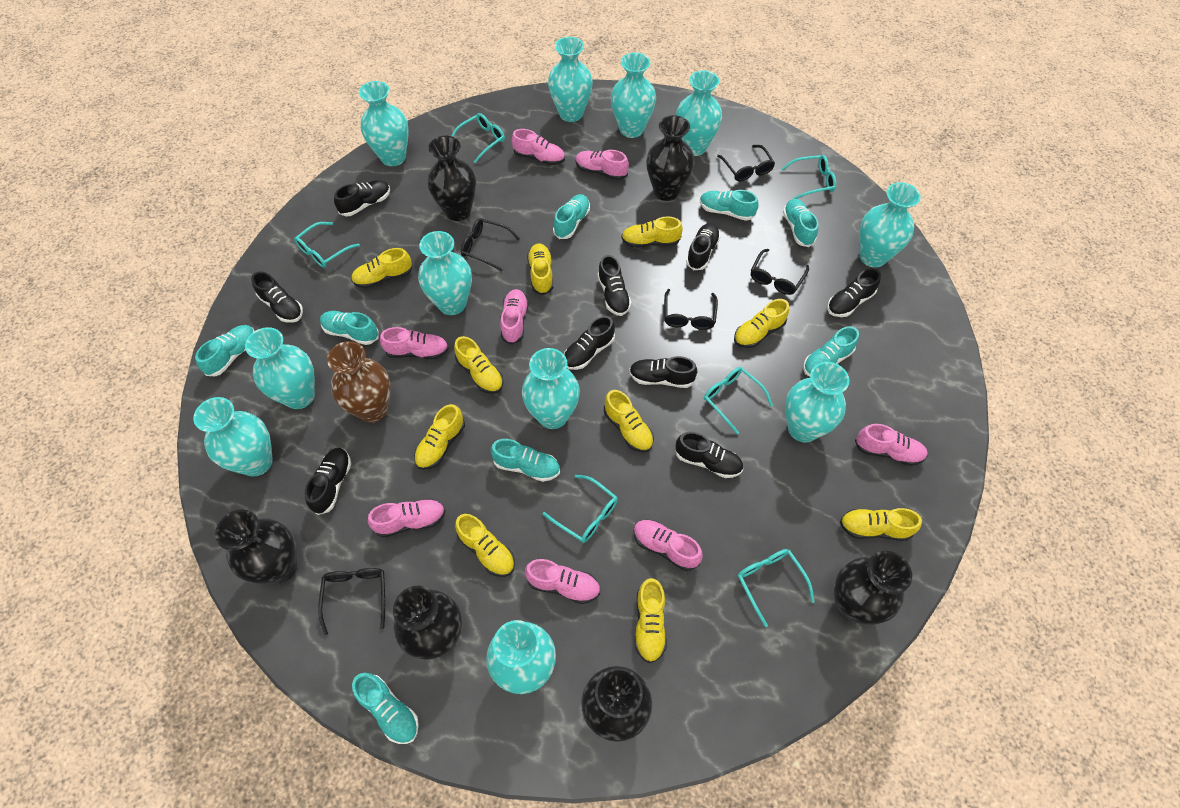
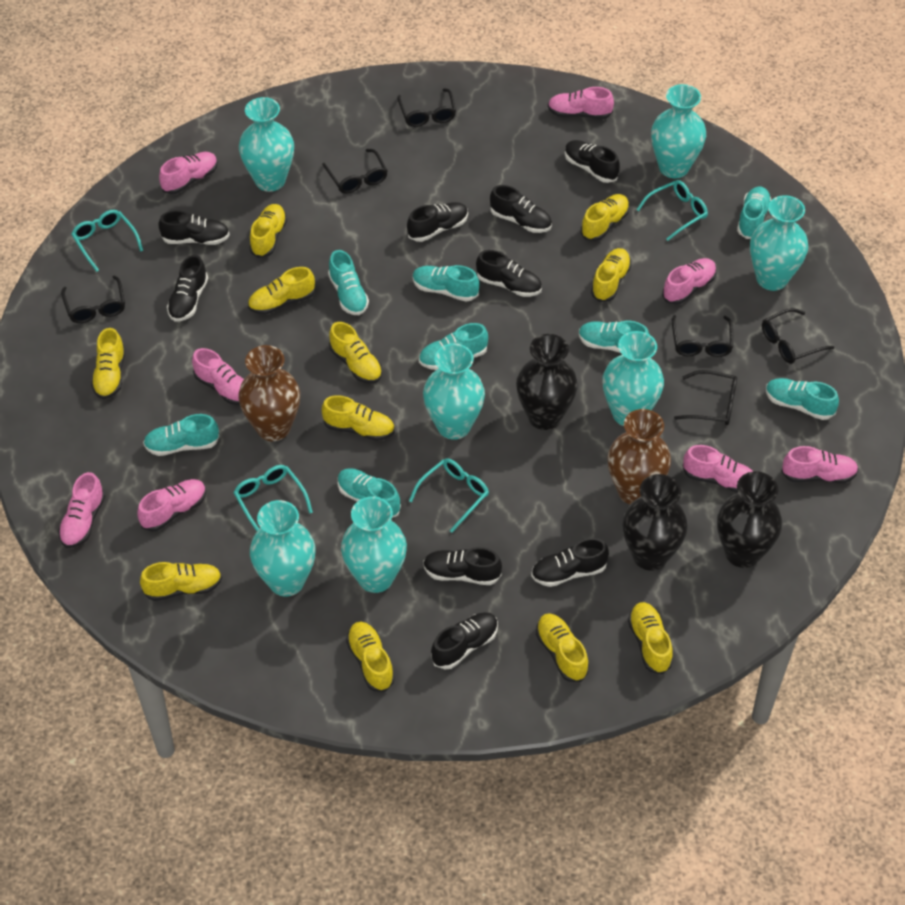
black glasses: 5 -> 6
black vase: 6 -> 3
brown vase: 1 -> 2
turquoise glasses: 6 -> 4
turquoise vase: 11 -> 7
yellow shoe: 10 -> 11

